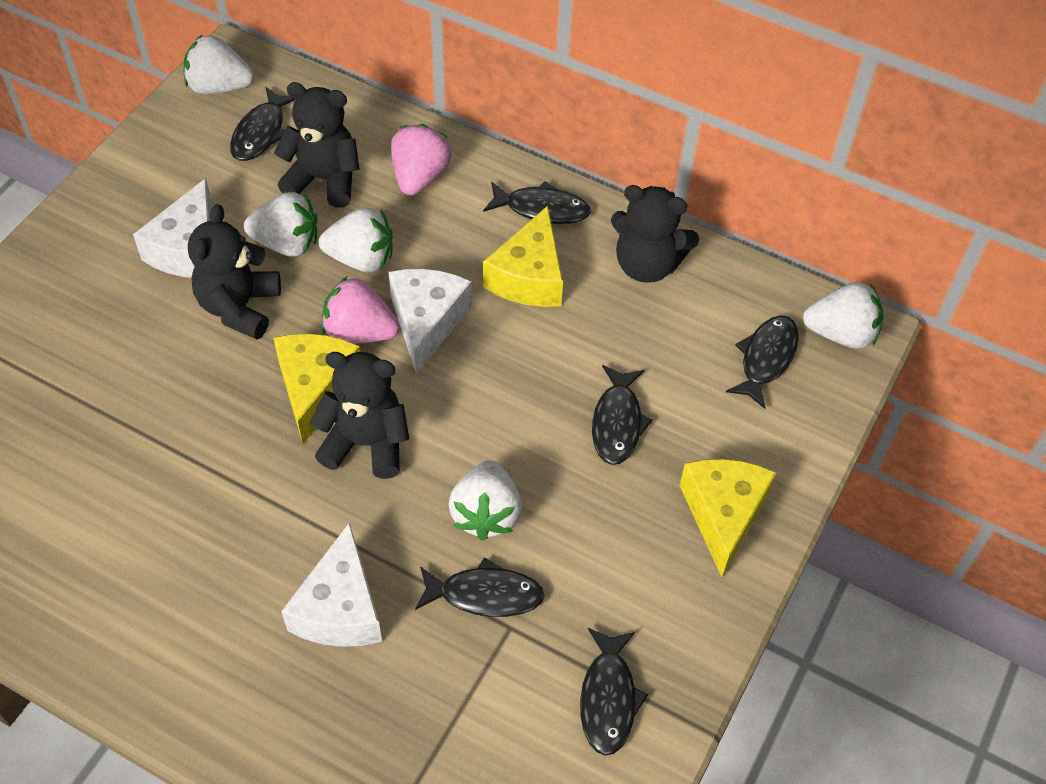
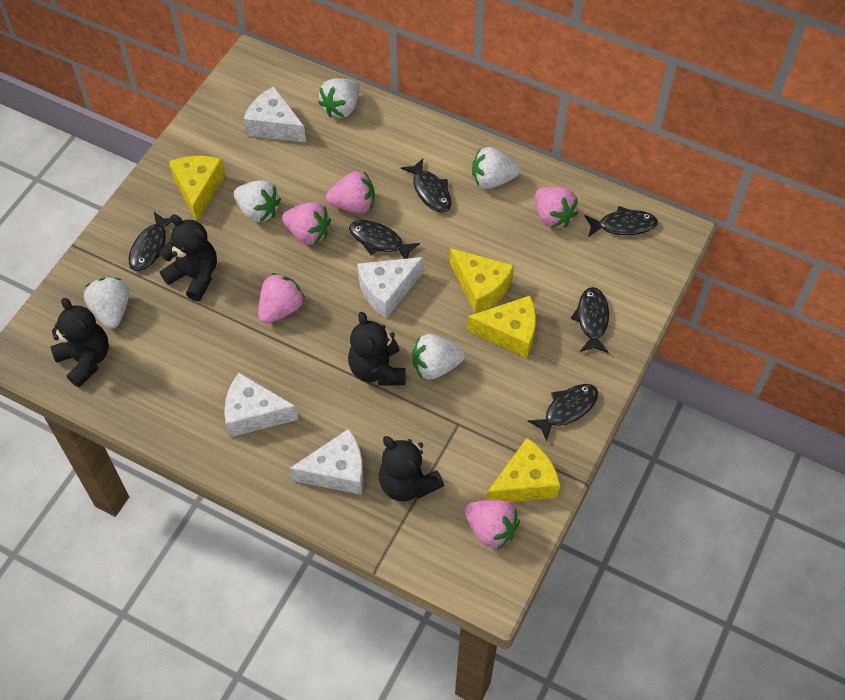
pink strawberry: 2 -> 5
white cheese: 3 -> 4
yellow cheese: 3 -> 4

